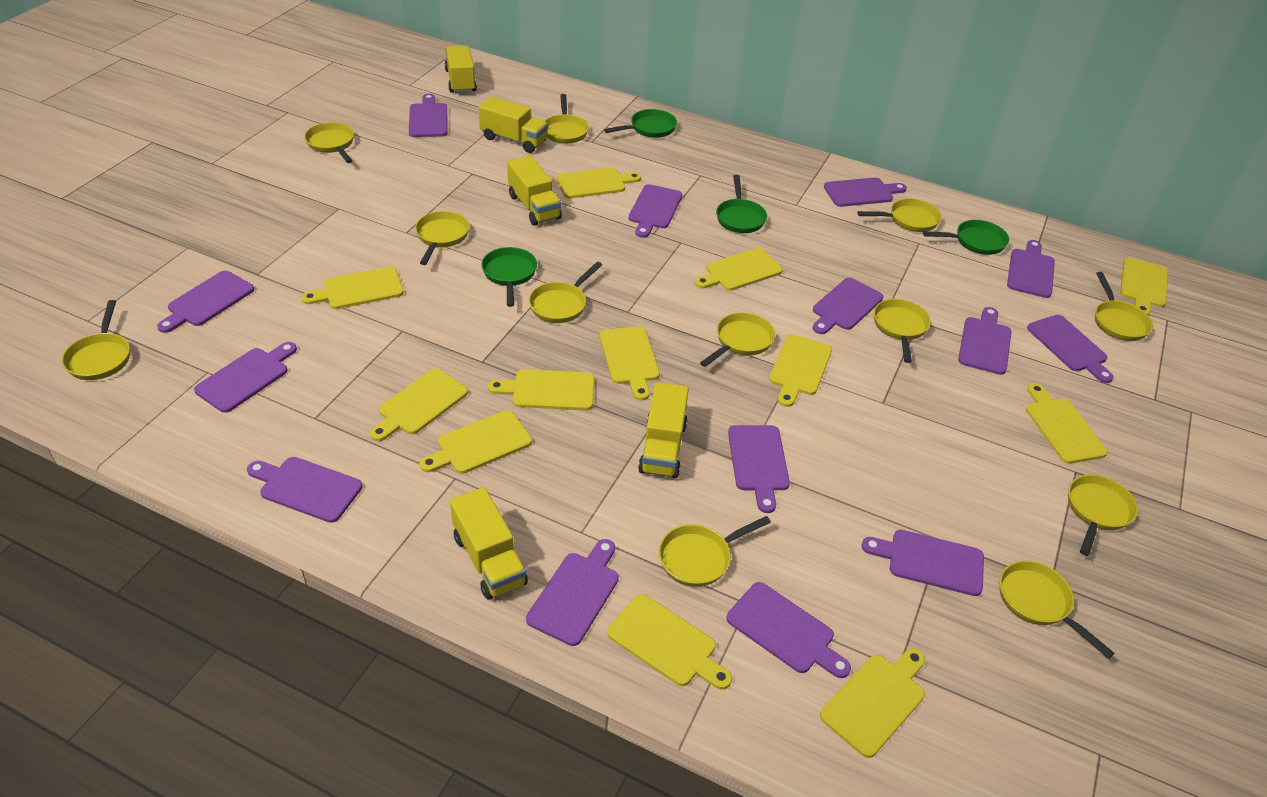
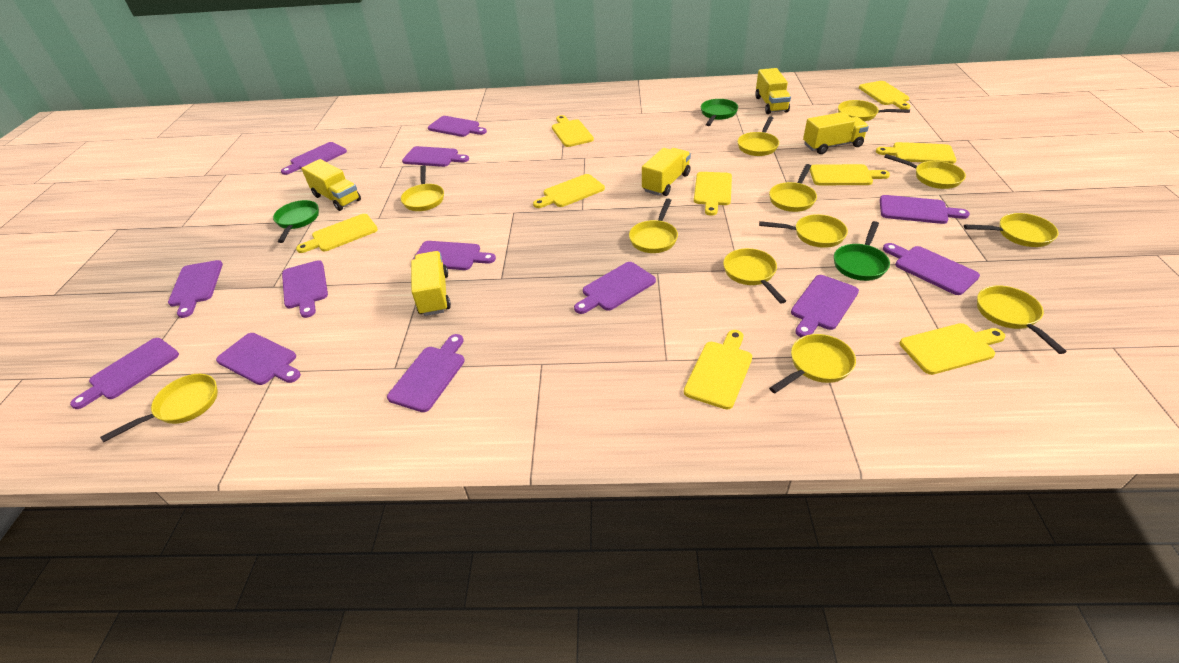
green pan: 4 -> 3
purple cutting board: 14 -> 13
yellow cutting board: 12 -> 9

